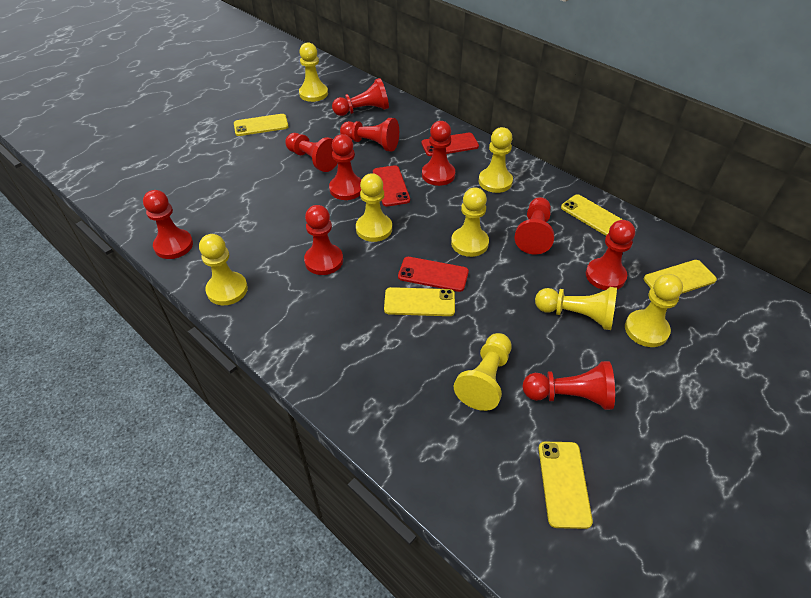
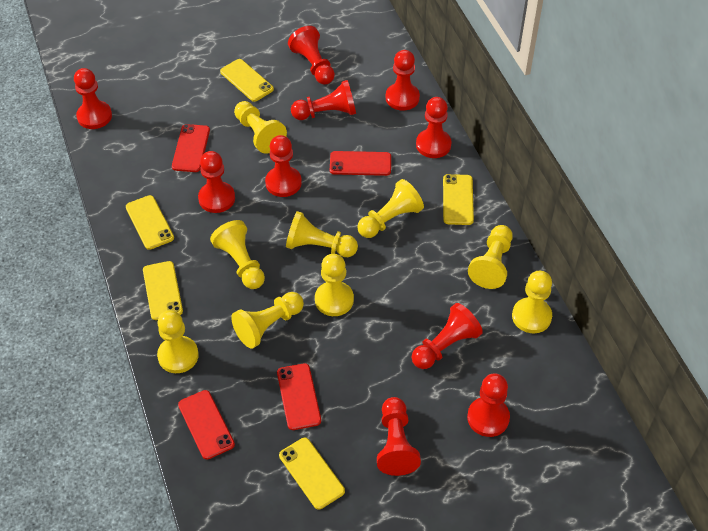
red phone: 3 -> 4
yellow pawn: 8 -> 9

